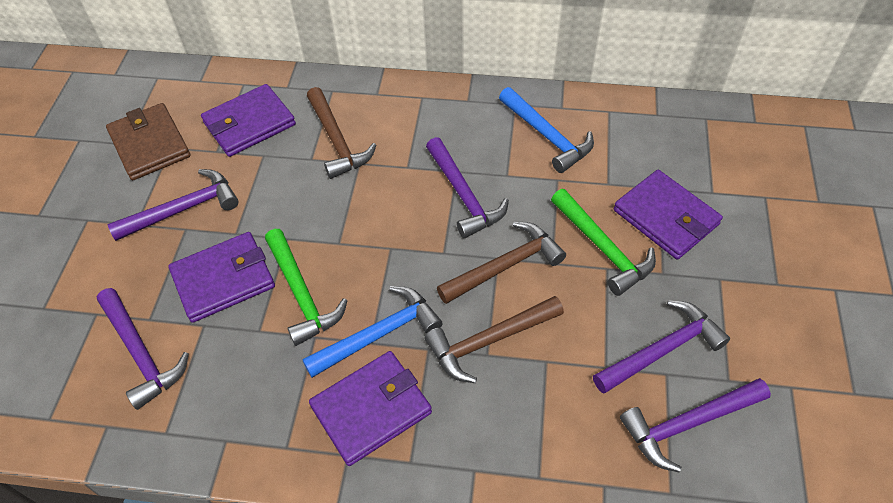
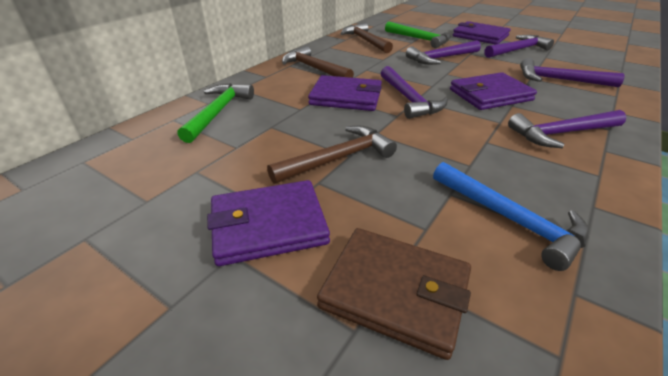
blue hammer: 2 -> 1

